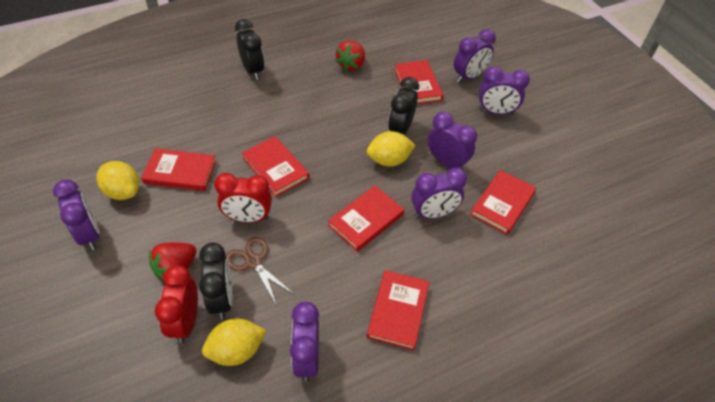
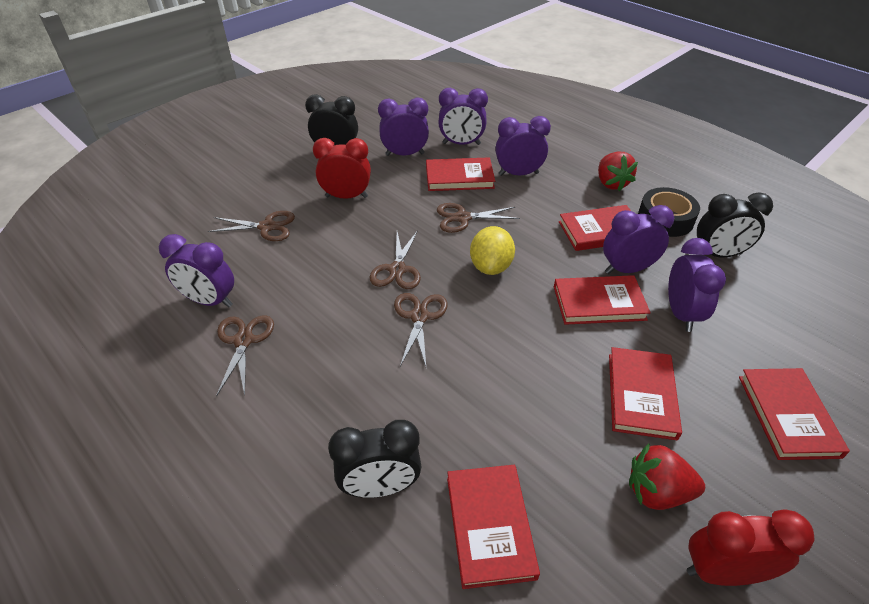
black tape: 0 -> 1
brown scissors: 1 -> 5
yellow lemon: 3 -> 1

